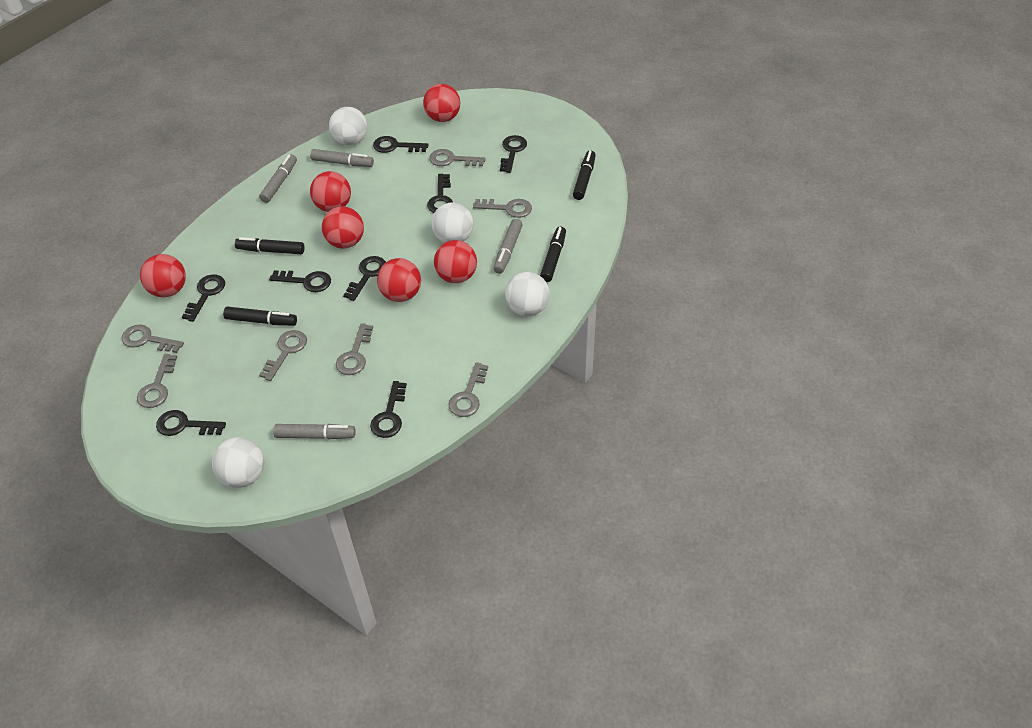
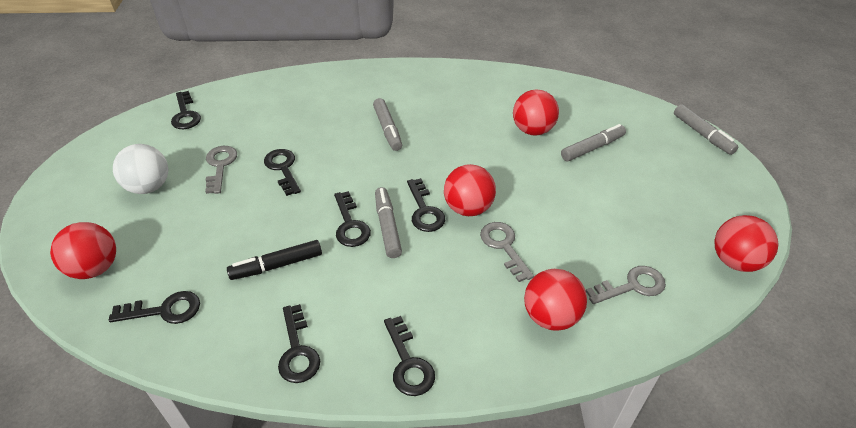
black key: 8 -> 7
black marker: 4 -> 1
grey key: 7 -> 3
red ball: 6 -> 5
white ball: 4 -> 1

